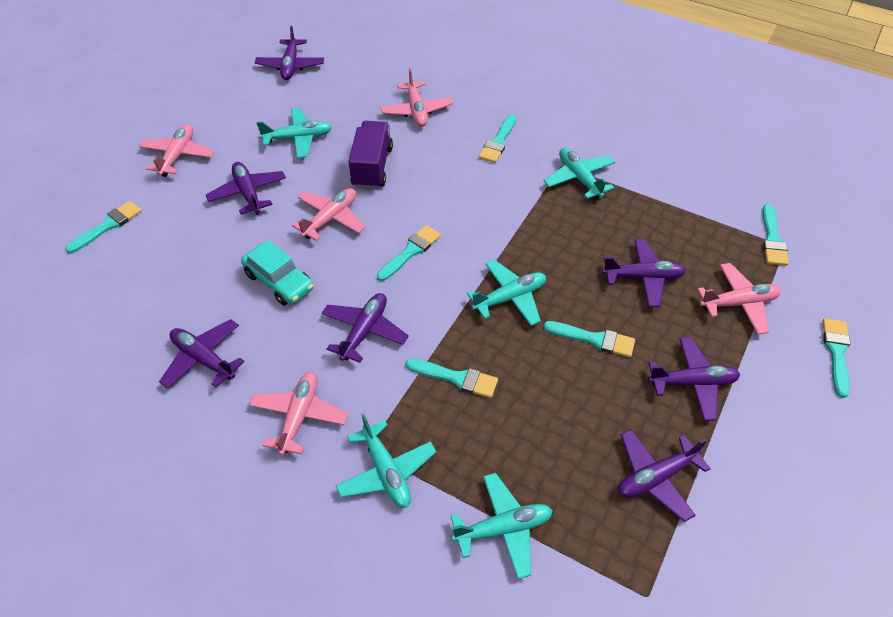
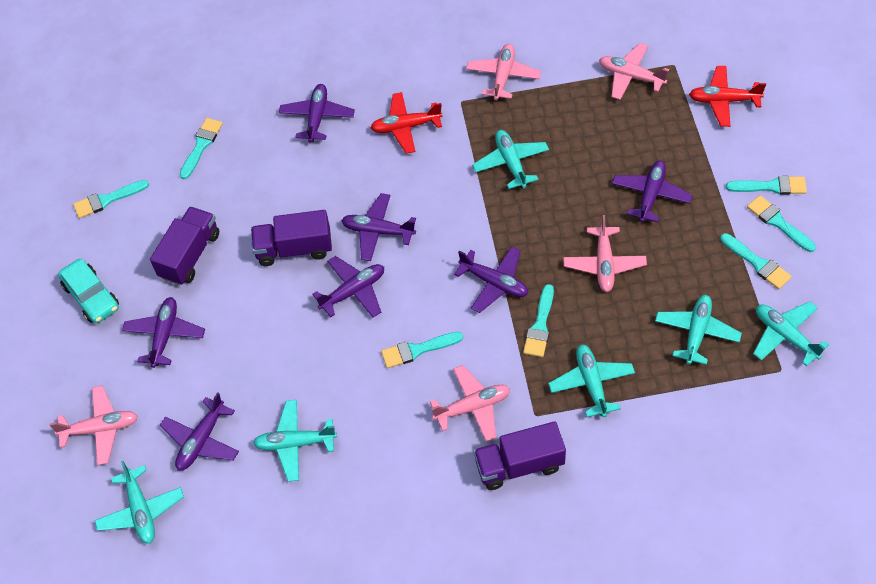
purple truck: 1 -> 3
red plane: 0 -> 2
turquoise plane: 5 -> 6

